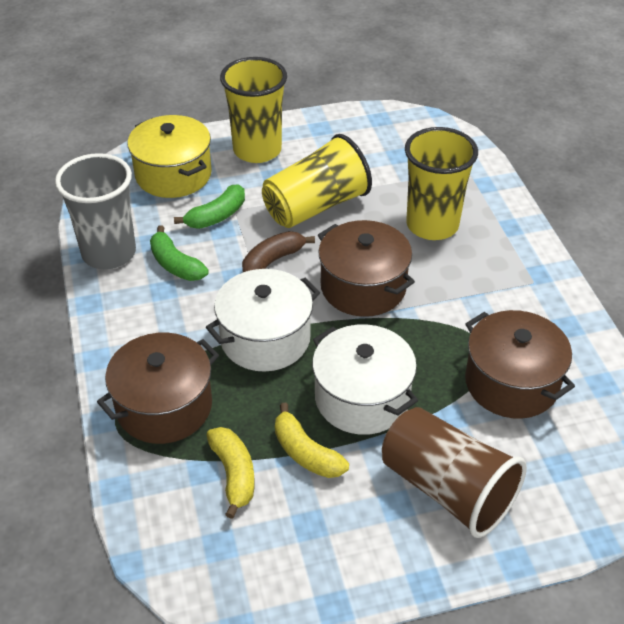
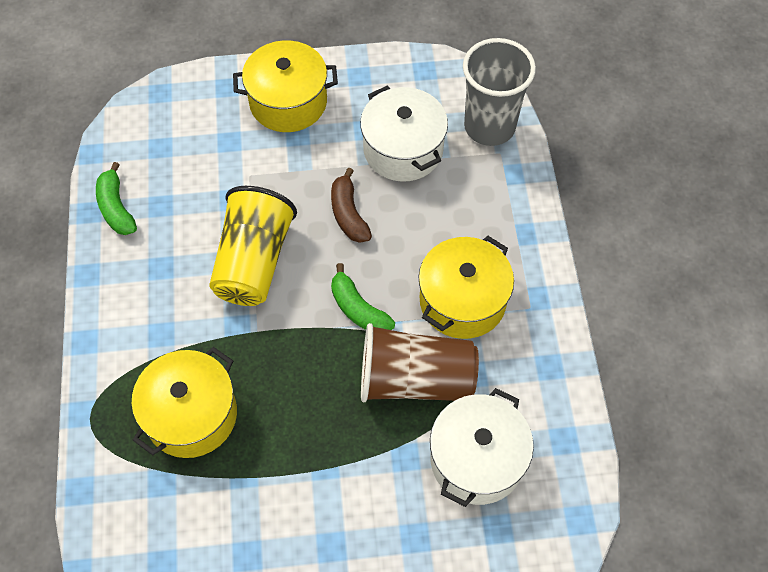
brown pot: 3 -> 0
yellow banana: 2 -> 0
yellow cup: 3 -> 1
yellow pot: 1 -> 3

